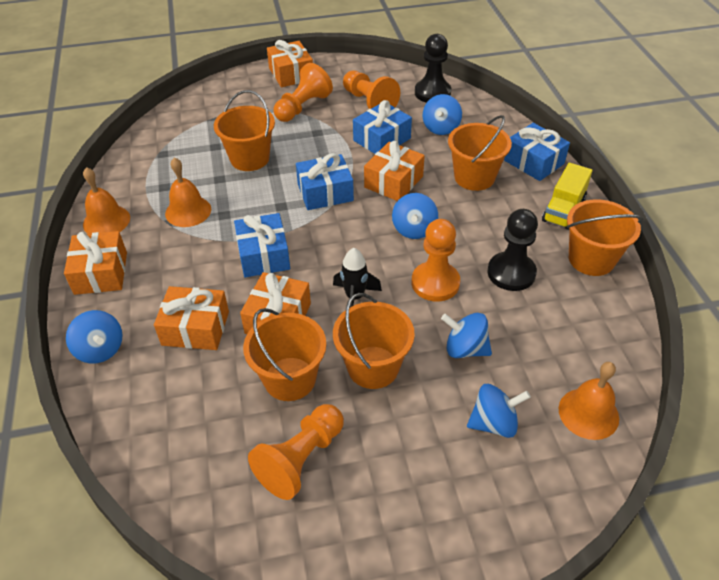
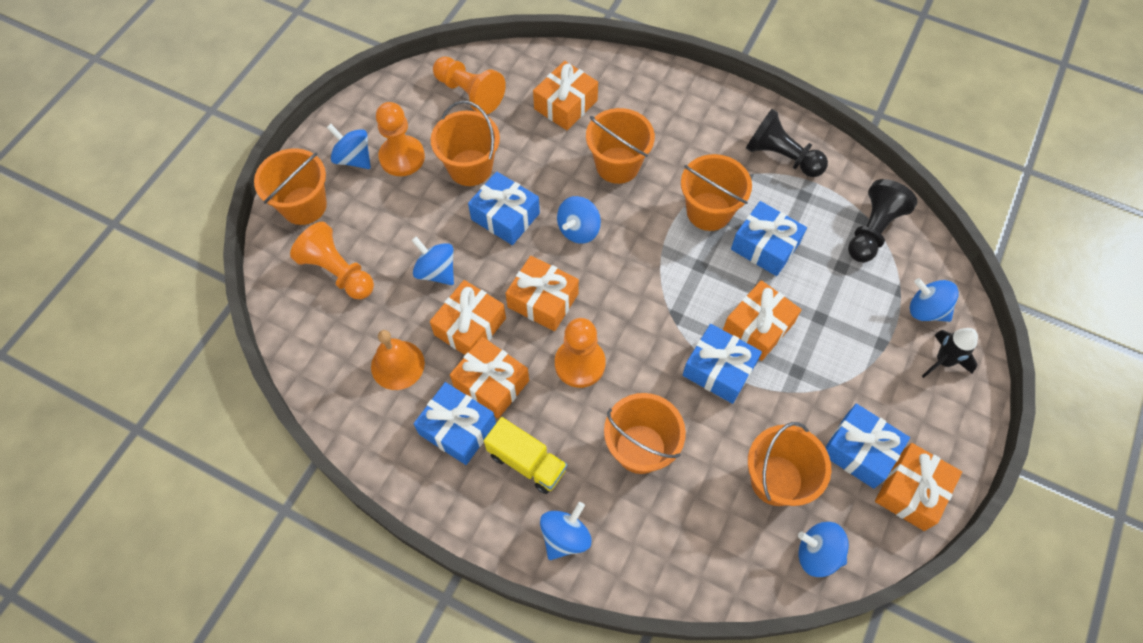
blue gift: 4 -> 5
blue spinning top: 5 -> 6
orange bell: 3 -> 1
orange bucket: 5 -> 6
orange gift: 5 -> 6

